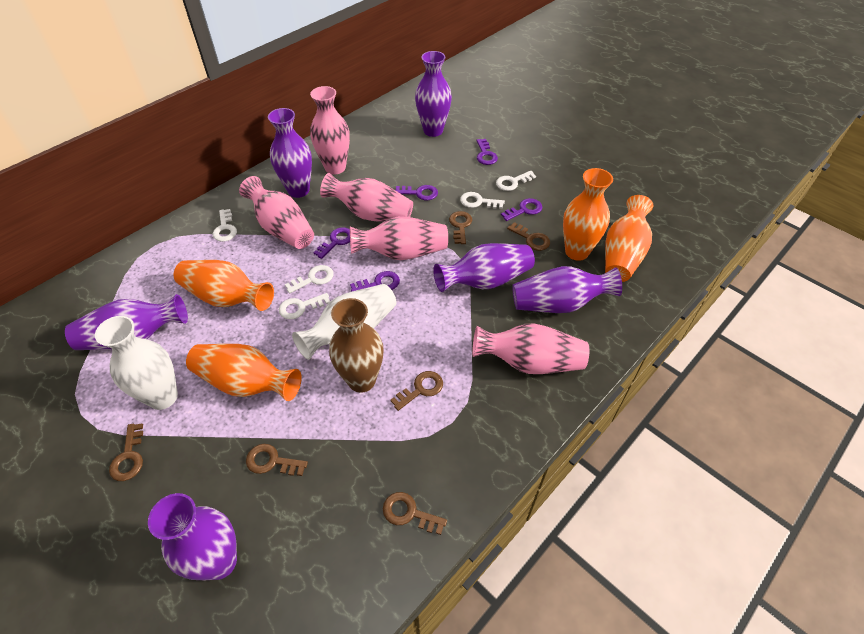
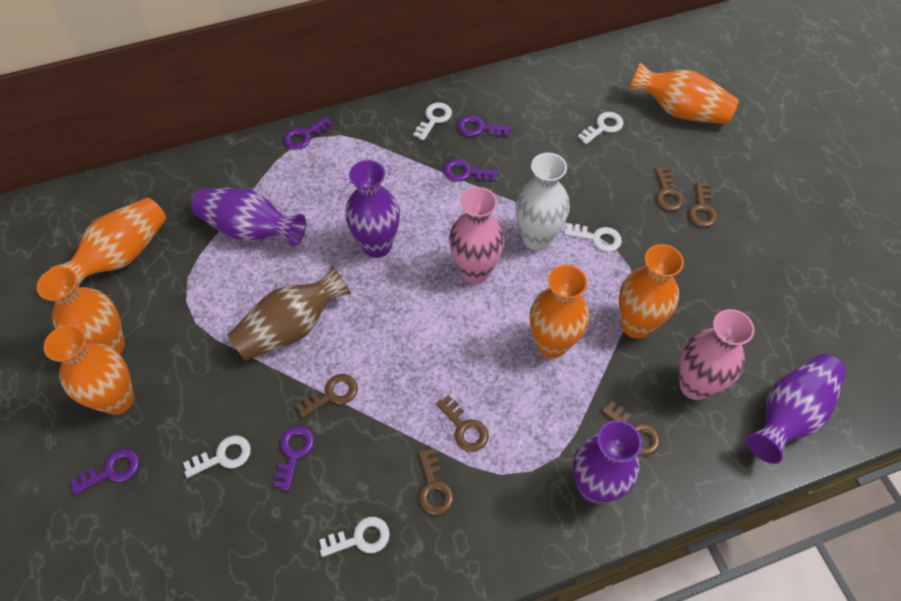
orange vase: 4 -> 6
pink vase: 5 -> 2
purple vase: 6 -> 4
white vase: 2 -> 1

